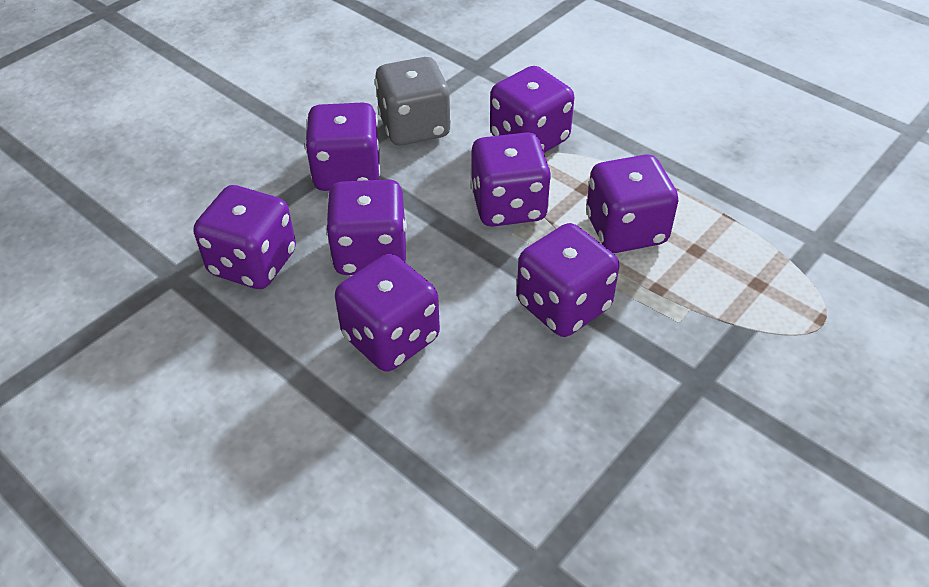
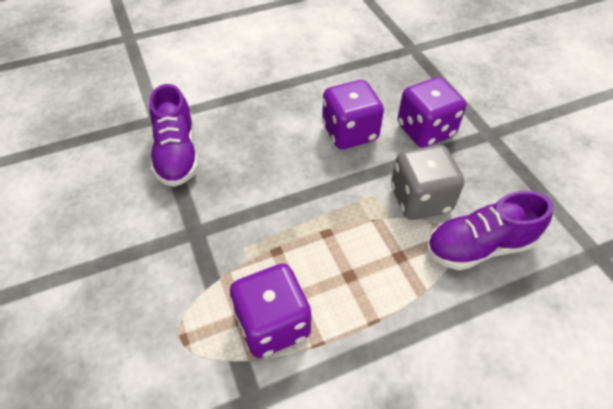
purple dice: 8 -> 3
purple shoe: 0 -> 2

